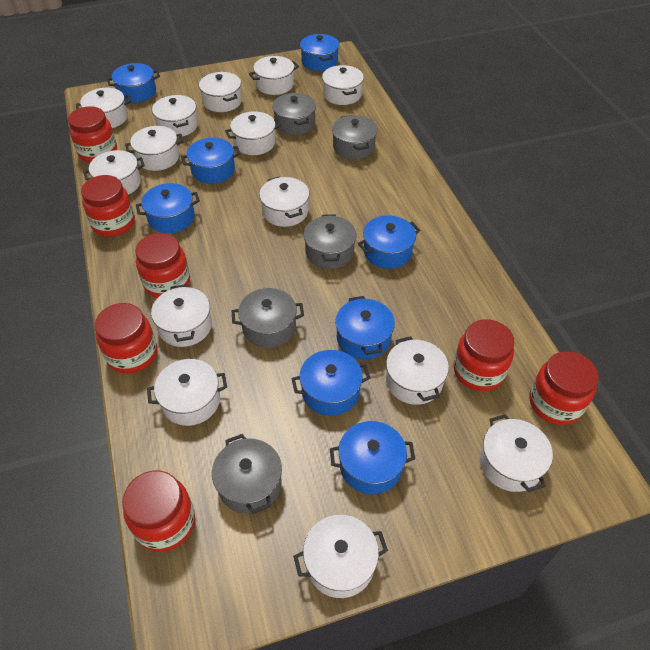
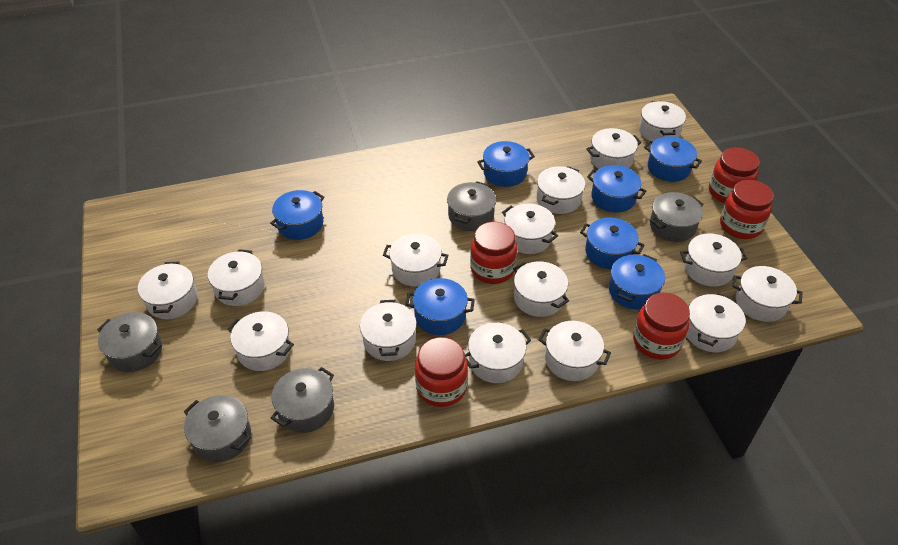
blue pot: 8 -> 7
red jar: 7 -> 5
white pot: 14 -> 15

